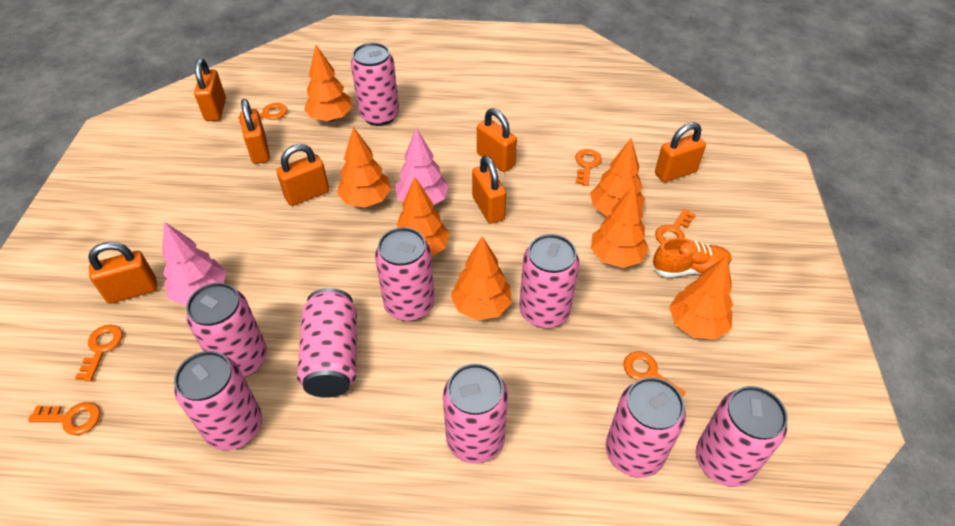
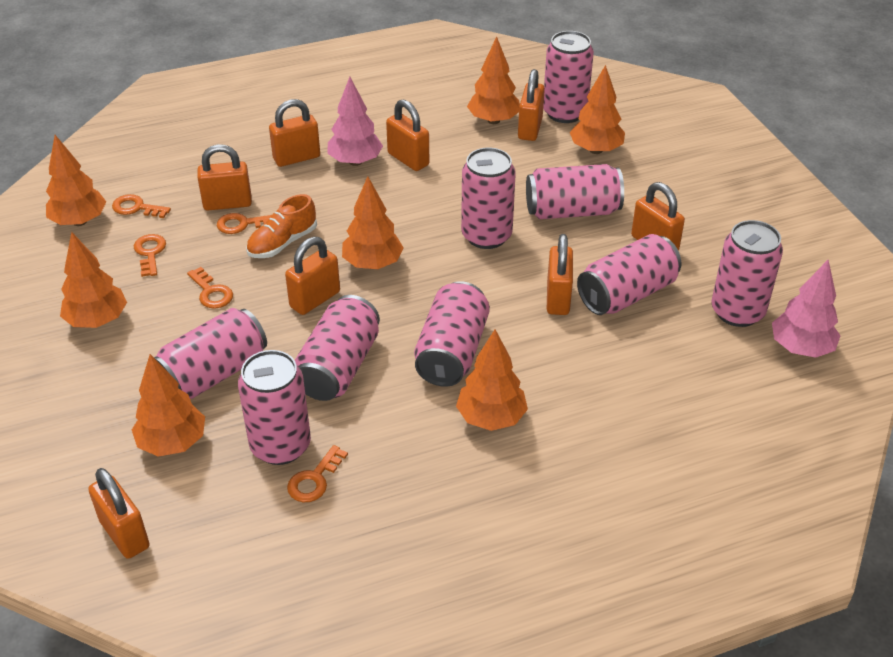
orange key: 6 -> 5
orange padlock: 7 -> 8

